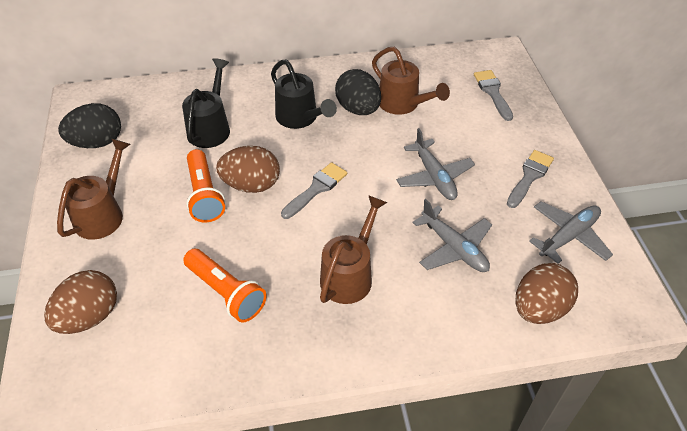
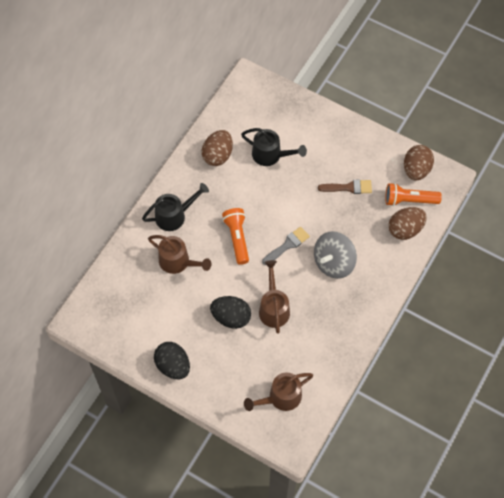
brown brush: 0 -> 1
grey brush: 3 -> 1
grey plane: 3 -> 0
grey spinning top: 0 -> 1

